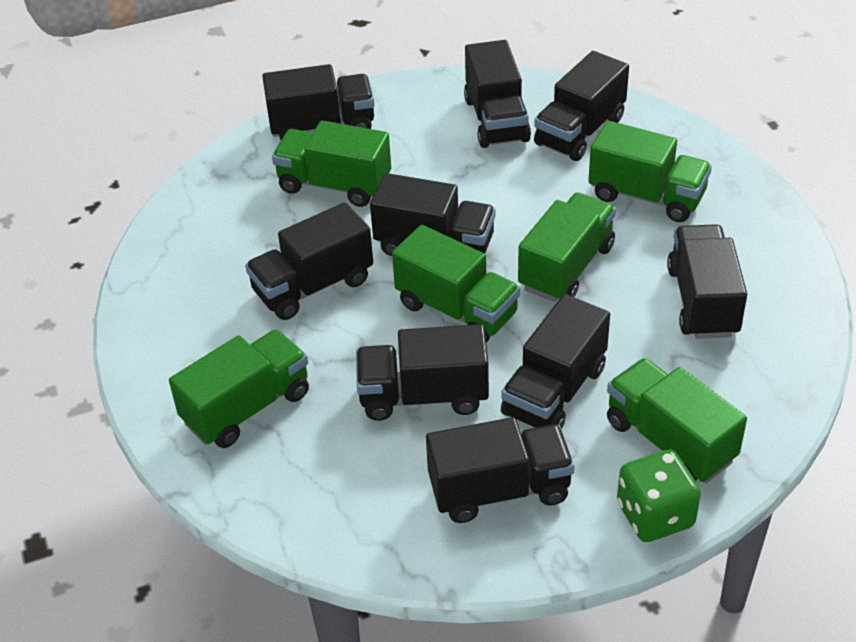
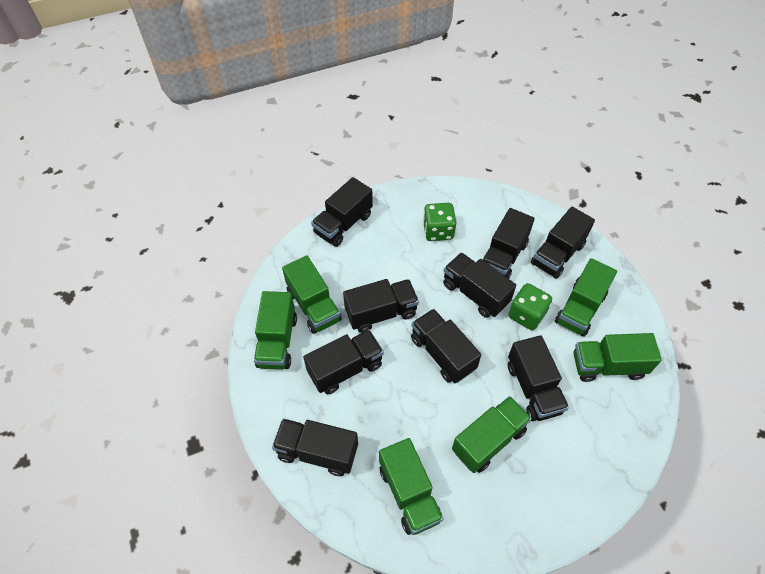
green dice: 1 -> 2

